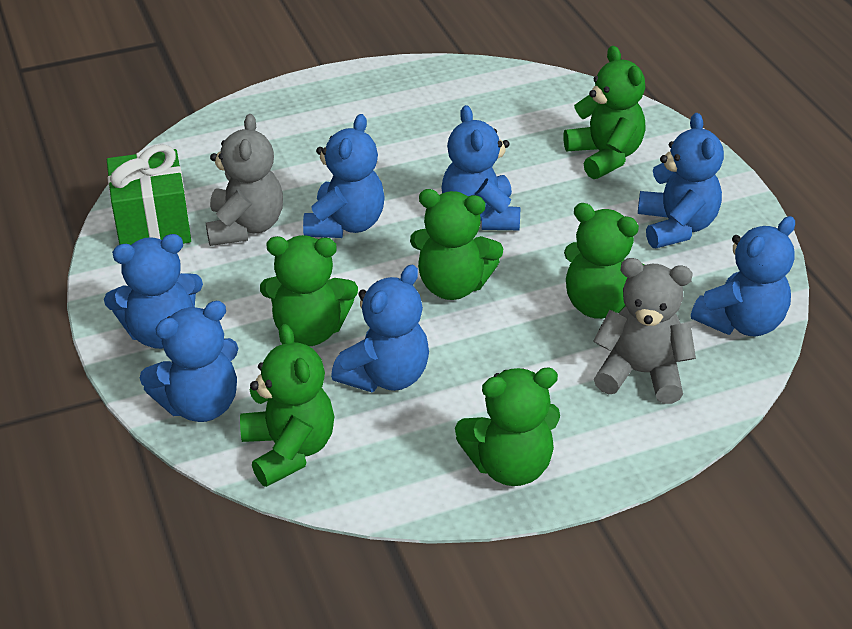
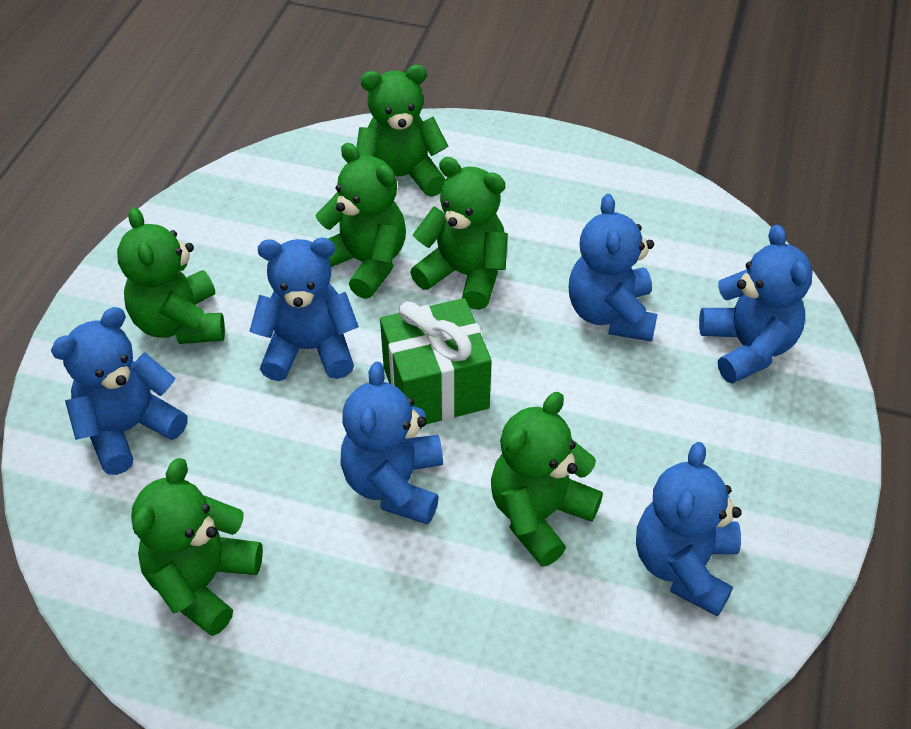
blue teddy bear: 7 -> 6
grey teddy bear: 2 -> 0

